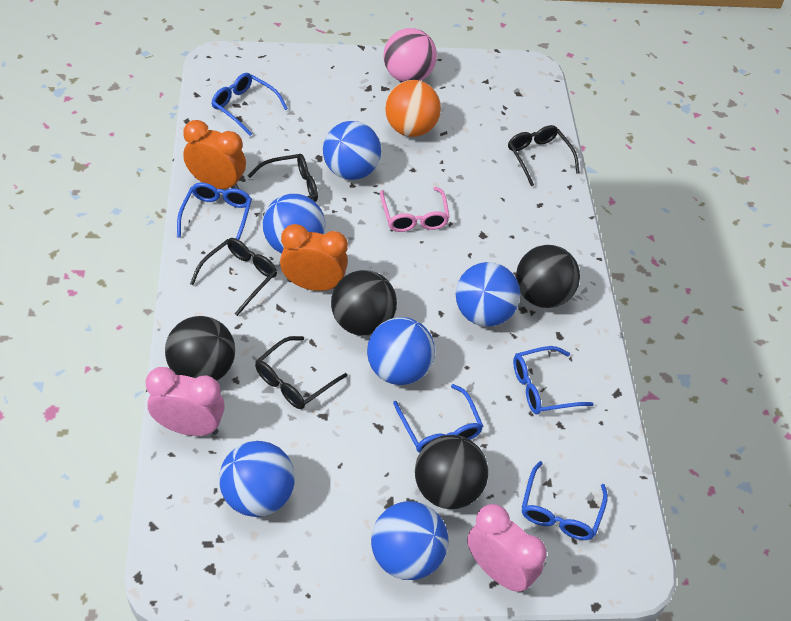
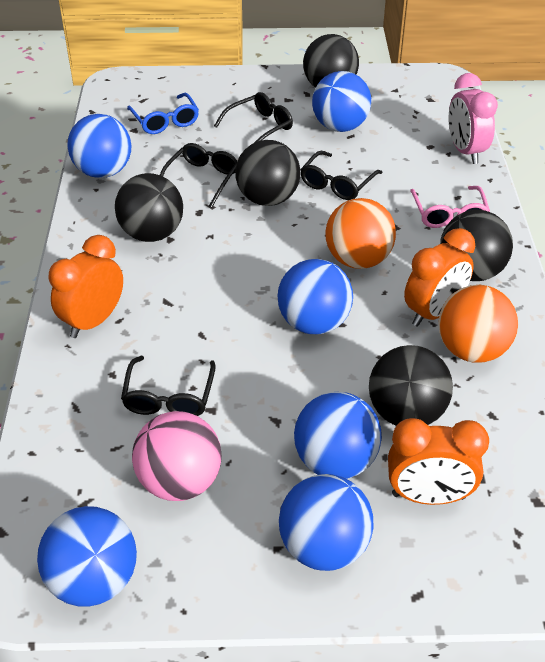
black ball: 4 -> 5
blue glasses: 5 -> 1
orange ball: 1 -> 2
orange clock: 2 -> 3
pink clock: 2 -> 1

